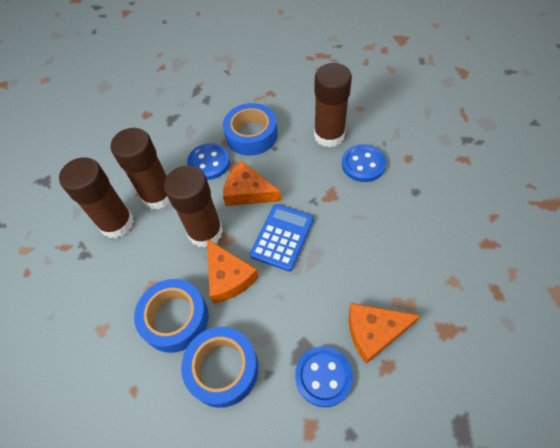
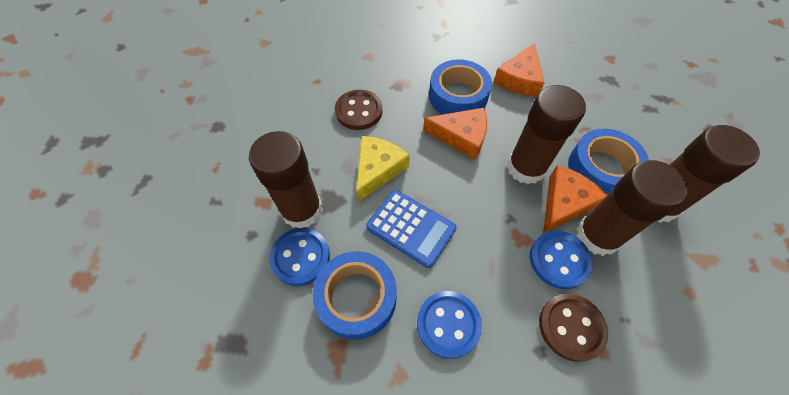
brown button: 0 -> 2
yellow cheese: 0 -> 1

